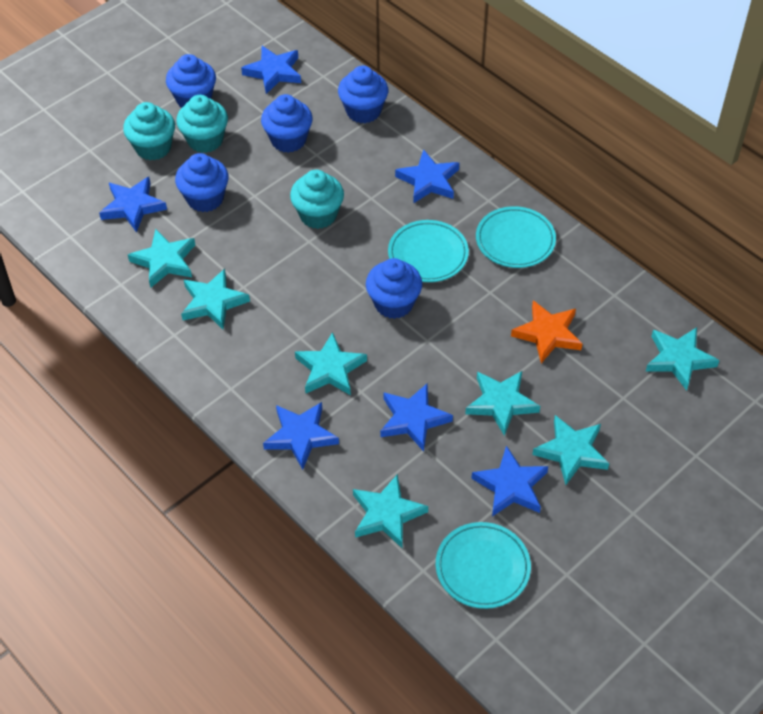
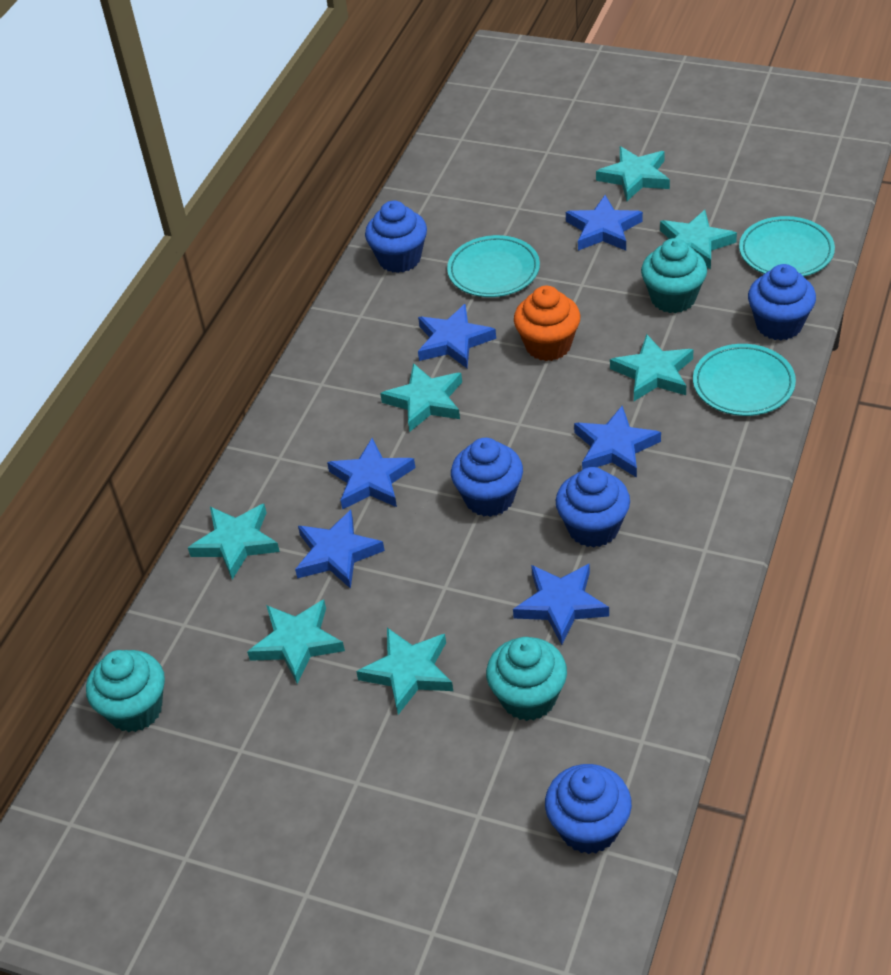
orange cupcake: 0 -> 1
orange star: 1 -> 0

